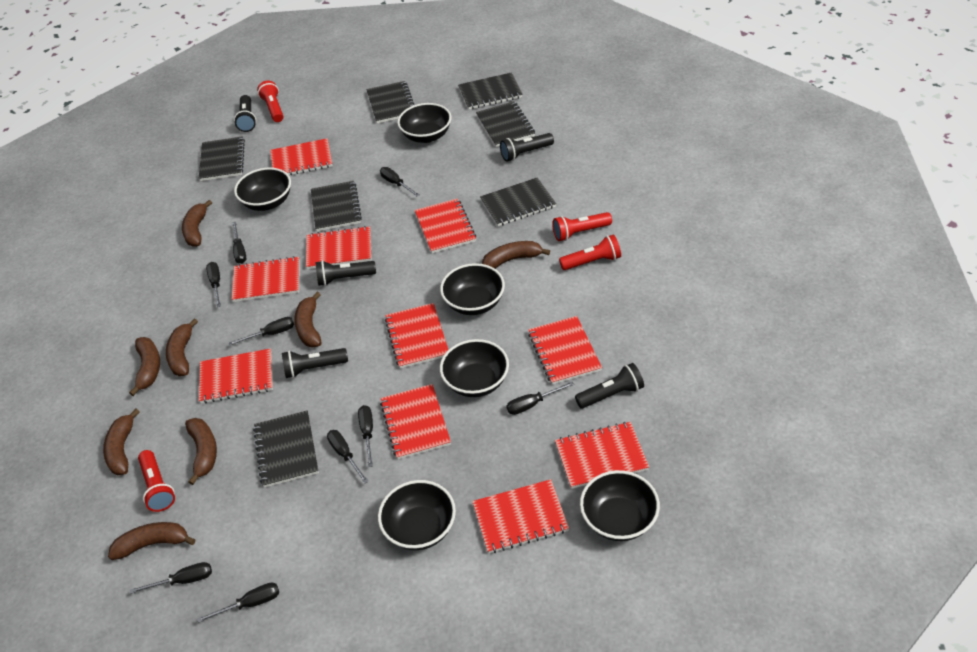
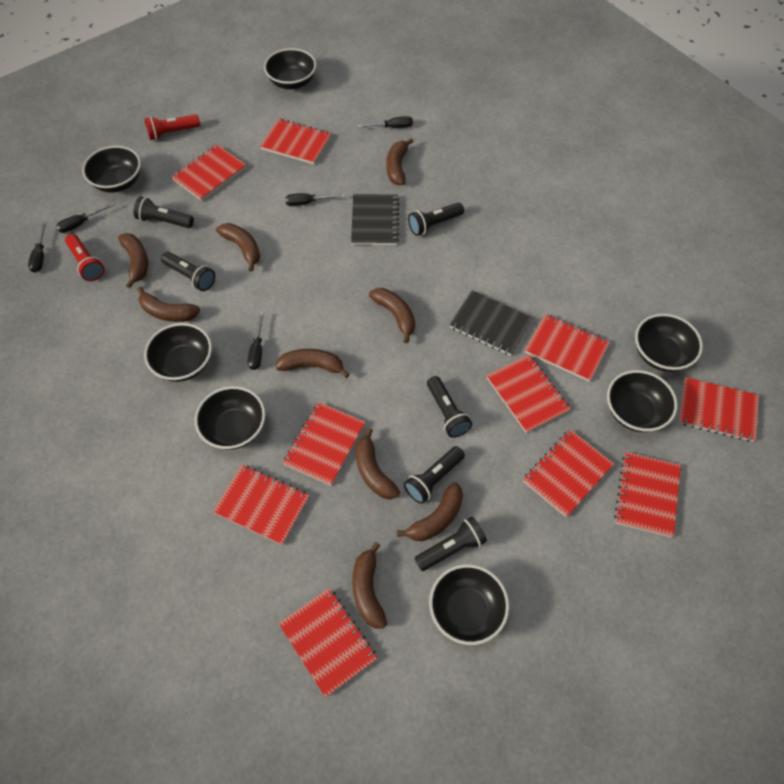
black bowl: 6 -> 7
black flashlight: 5 -> 6
black notebook: 7 -> 2
black screwdriver: 9 -> 5
brown banana: 8 -> 9
red flashlight: 4 -> 2

